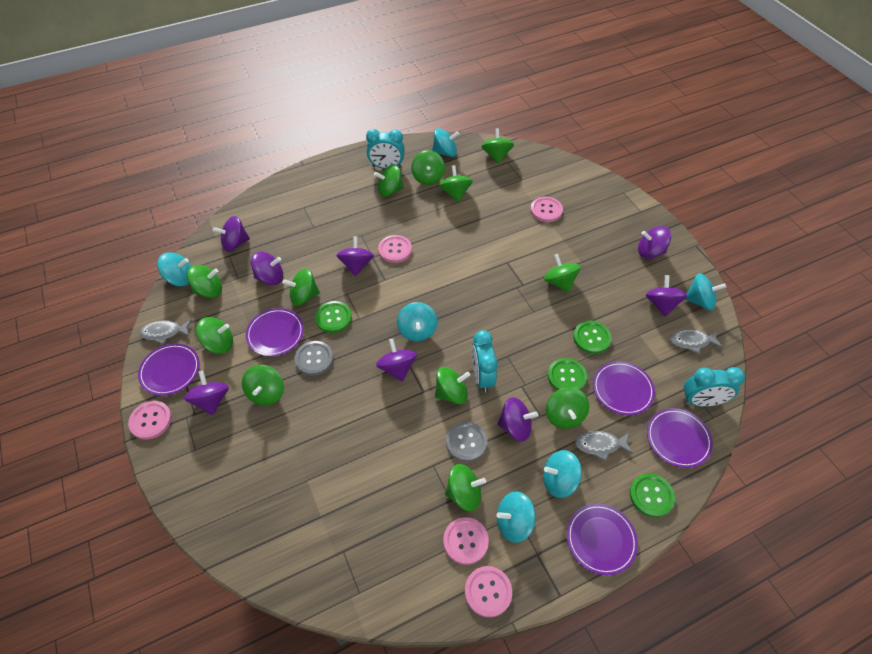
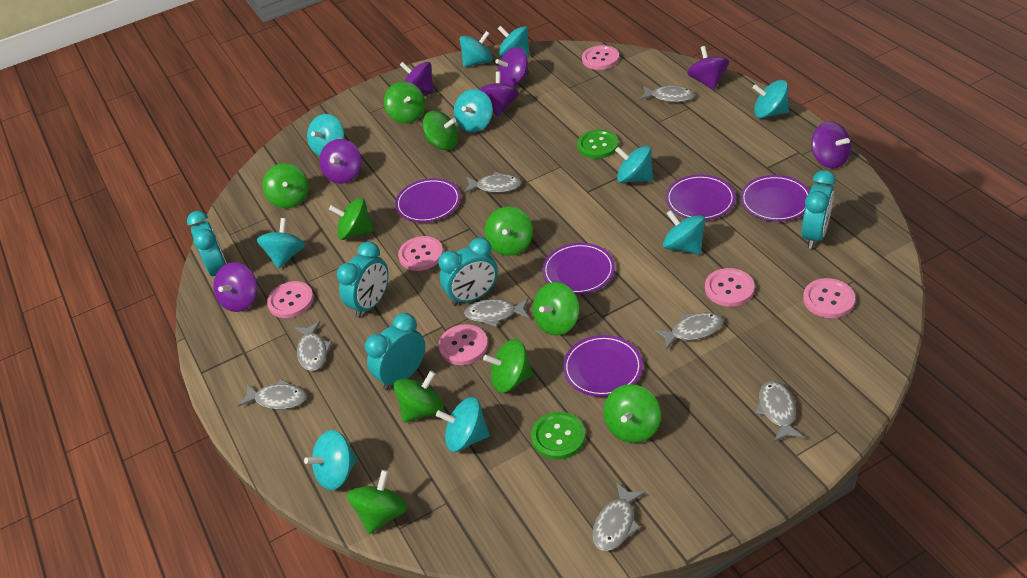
green button: 4 -> 2
green spinning top: 12 -> 10
grey button: 2 -> 0
grey fish: 3 -> 8
pink button: 5 -> 6
purple spinning top: 8 -> 7
turquoise clock: 3 -> 5
turquoise spinning top: 6 -> 10

